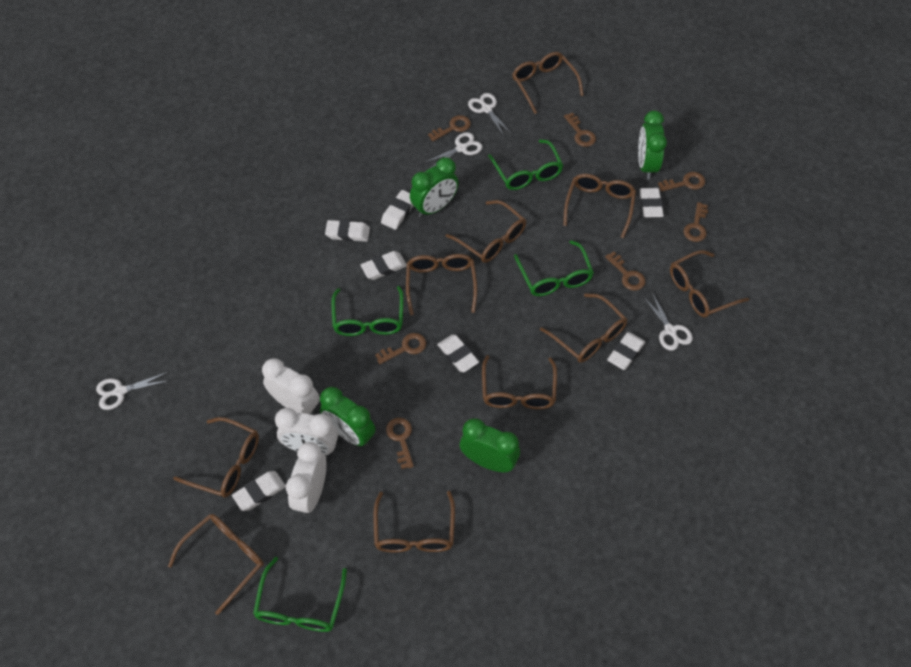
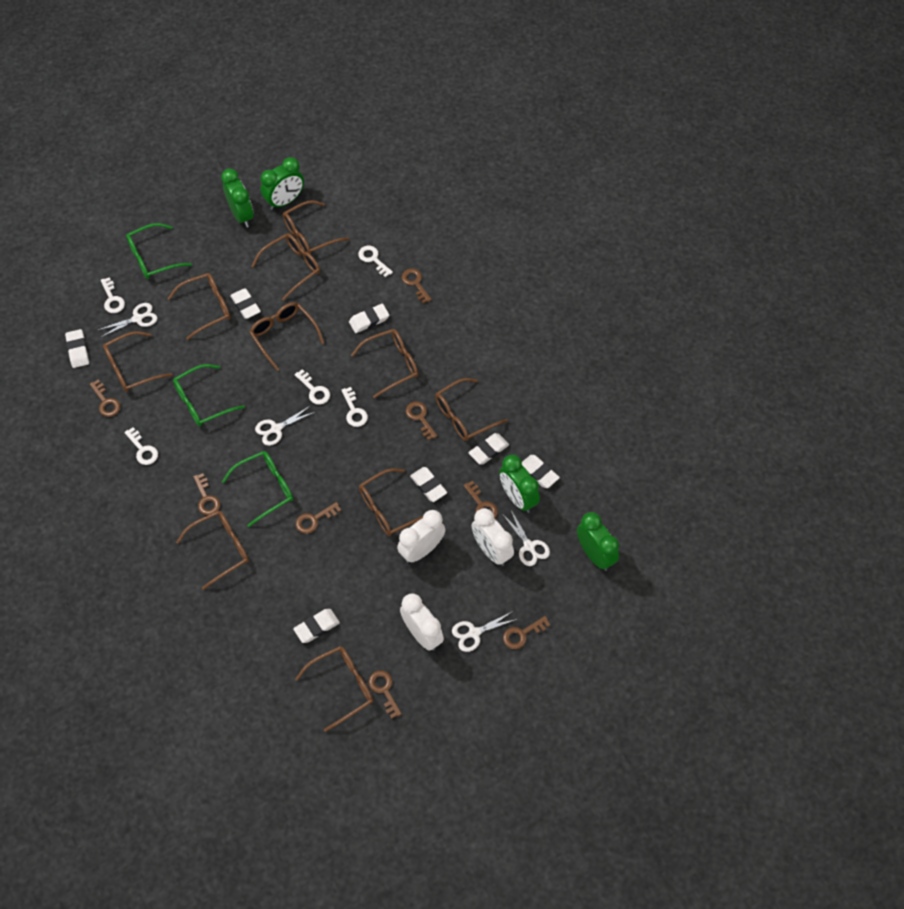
brown key: 7 -> 8
green glasses: 4 -> 3
white key: 0 -> 5

